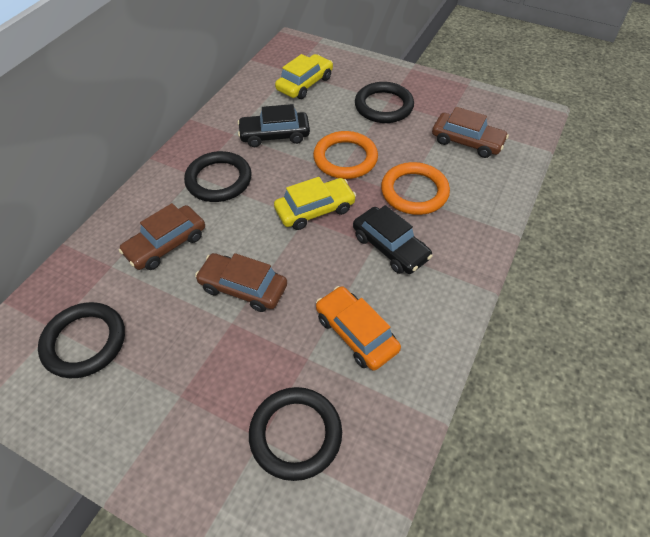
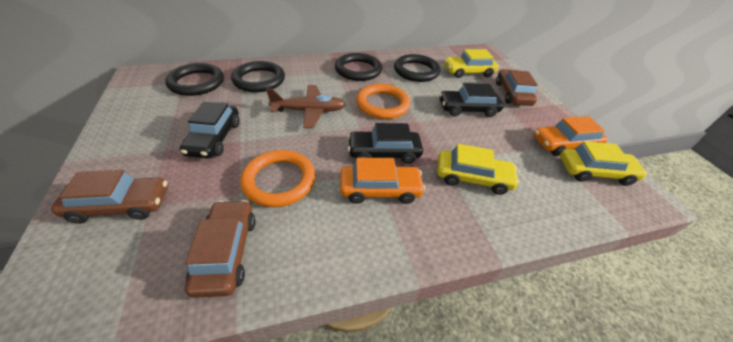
black car: 2 -> 3
brown plane: 0 -> 1
orange car: 1 -> 2
yellow car: 2 -> 3

